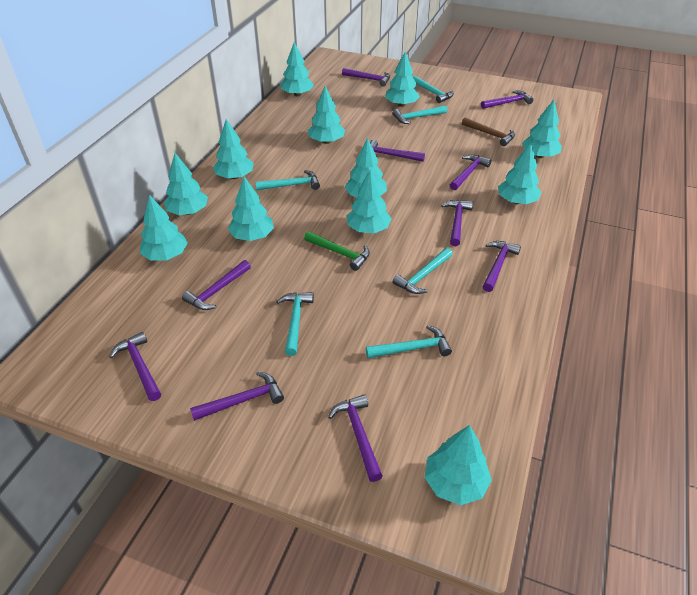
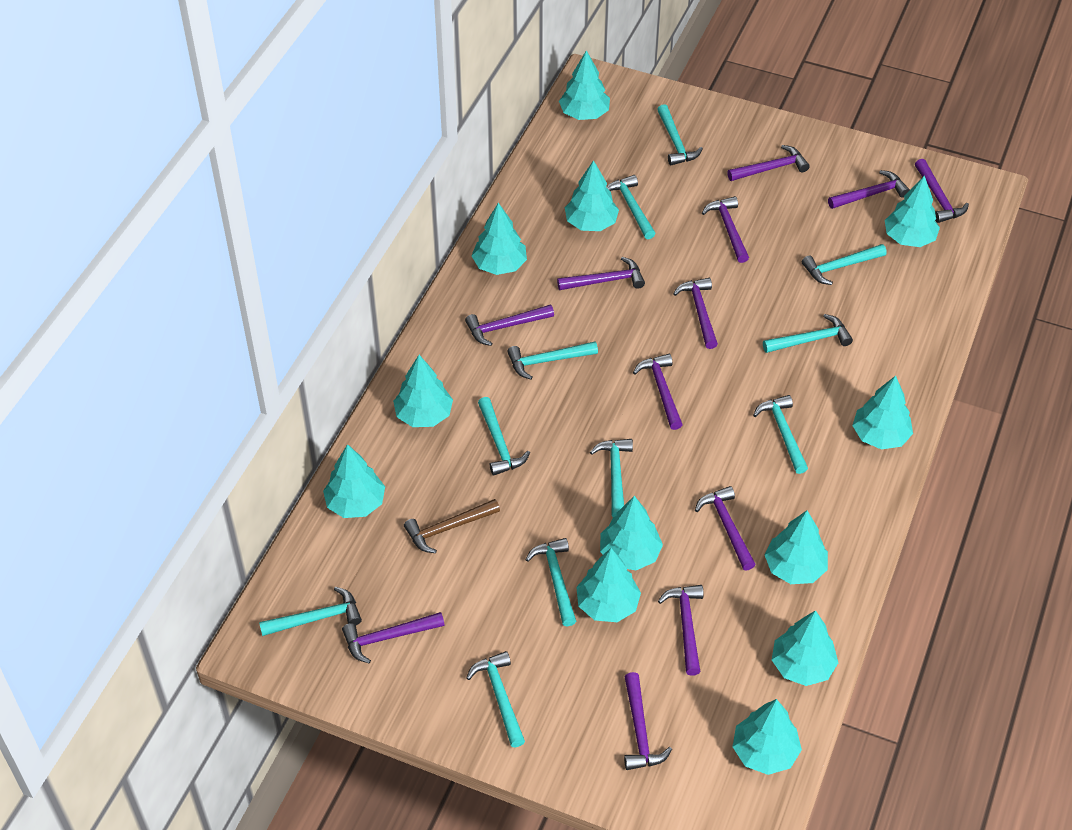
green hammer: 1 -> 0
purple hammer: 10 -> 12
turquoise hammer: 6 -> 11

